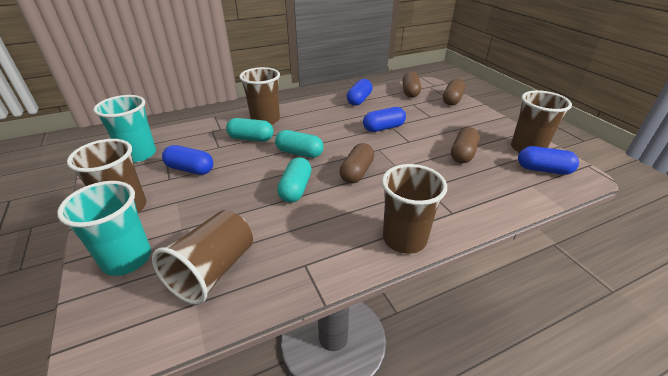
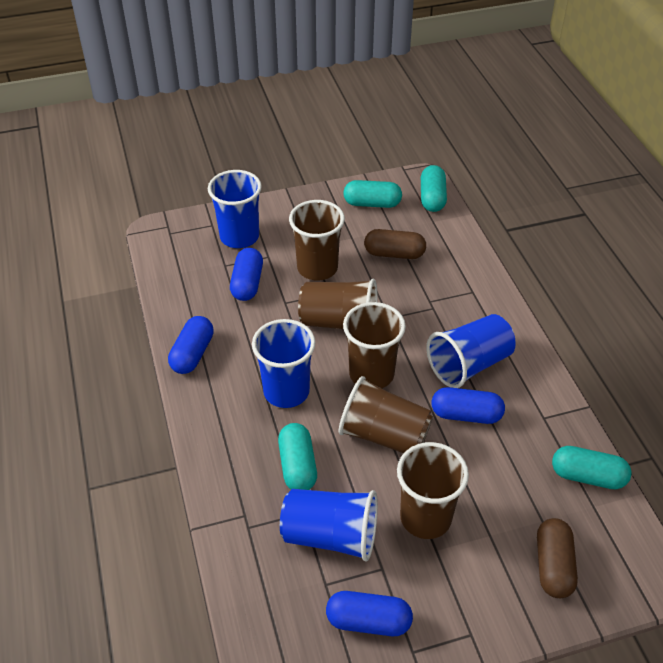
blue cup: 0 -> 4
brown capsule: 4 -> 2
turquoise capsule: 3 -> 4
turquoise cup: 2 -> 0

